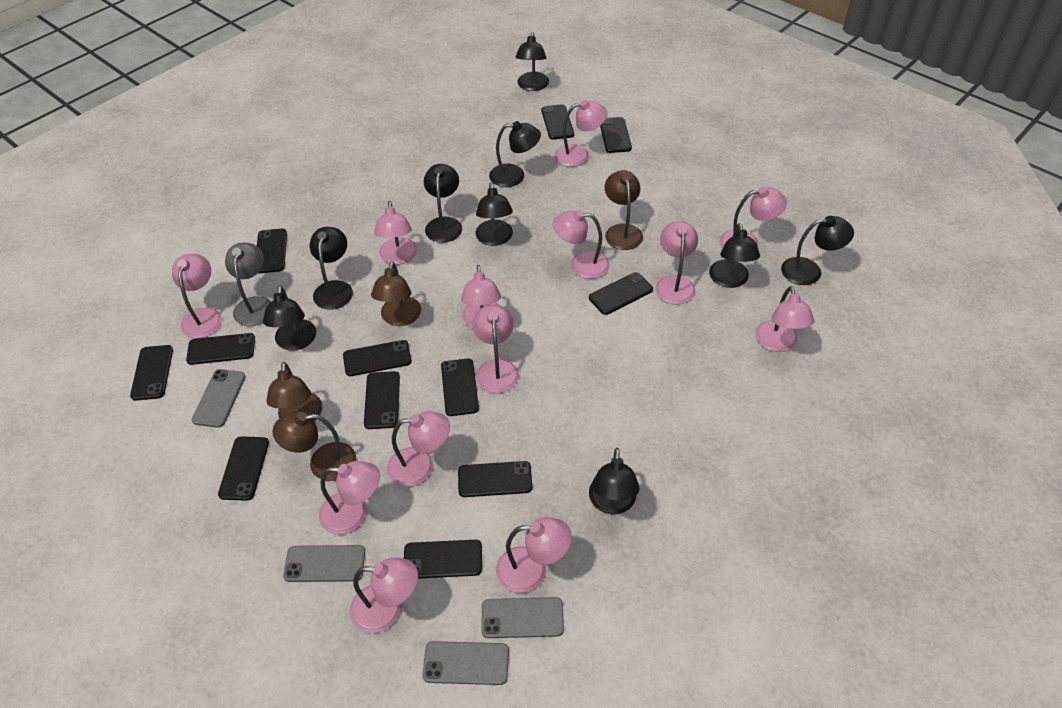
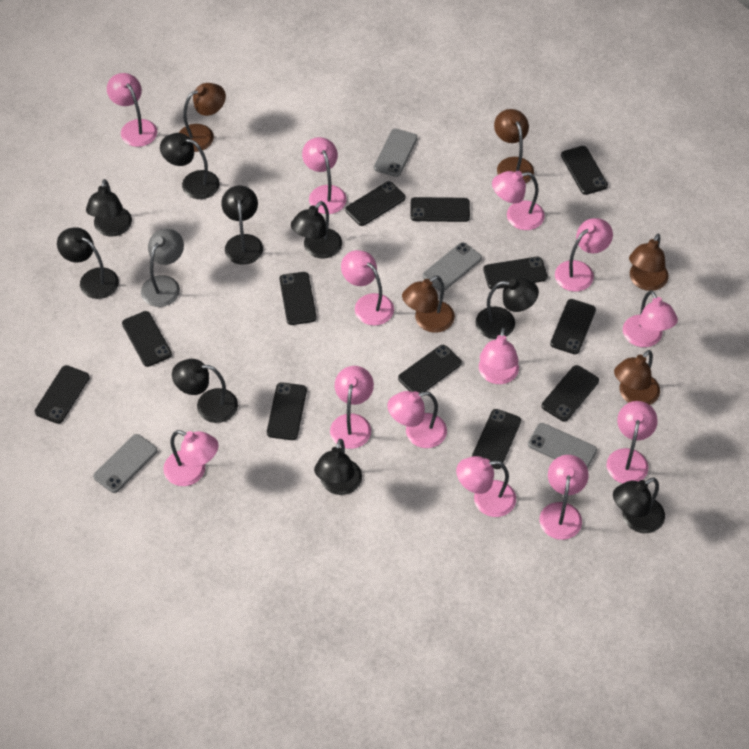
brown lamp: 4 -> 5

